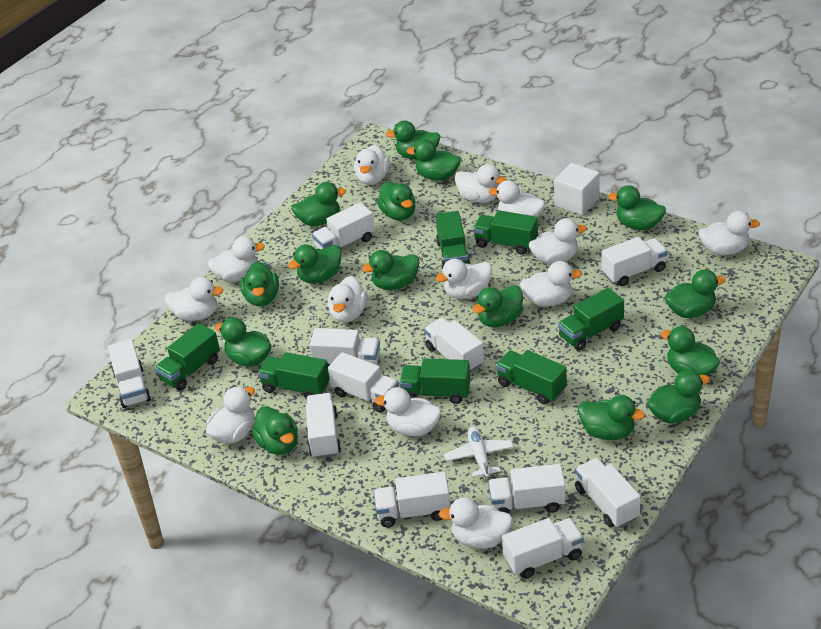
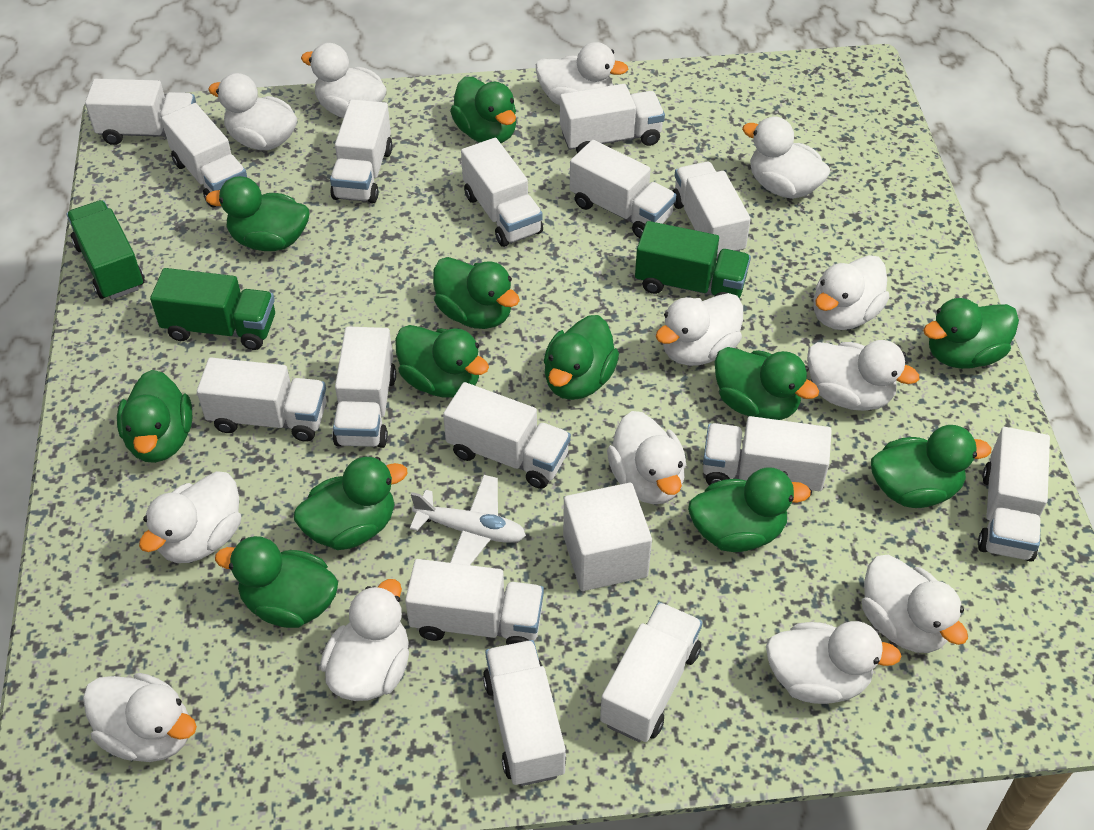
green duck: 15 -> 12
green truck: 7 -> 3
white truck: 11 -> 15

